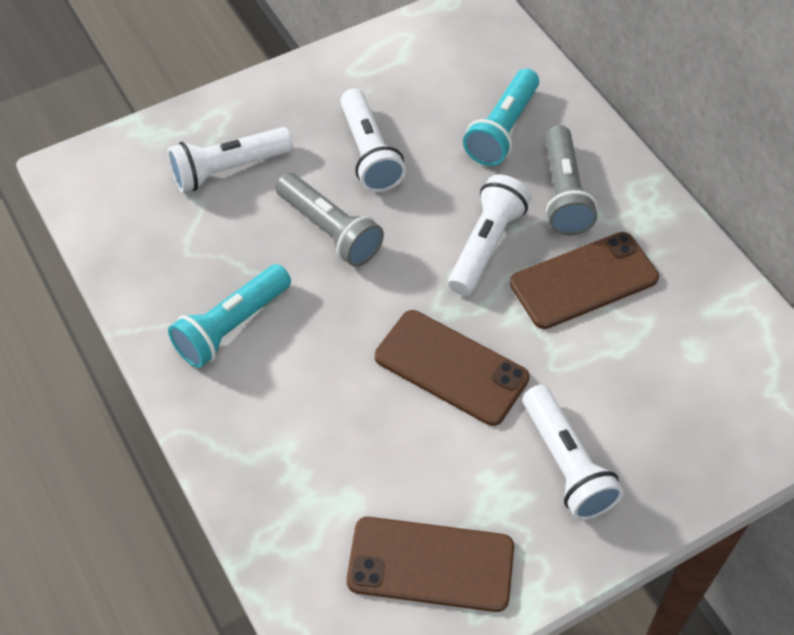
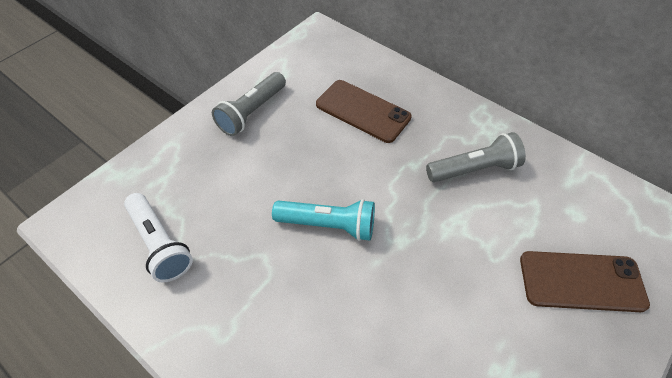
brown phone: 3 -> 2
turquoise flashlight: 2 -> 1
white flashlight: 4 -> 1

